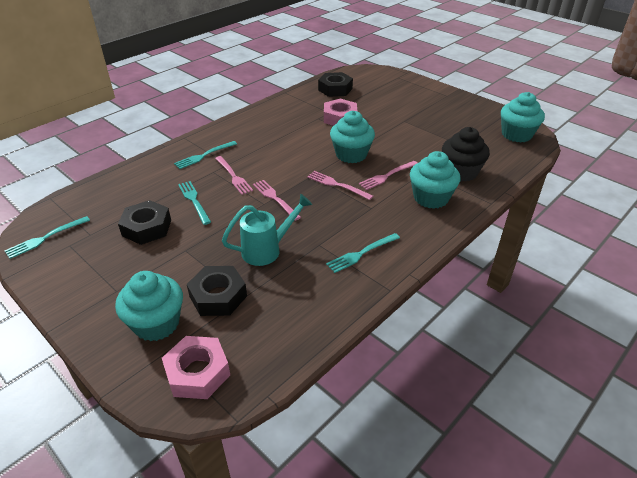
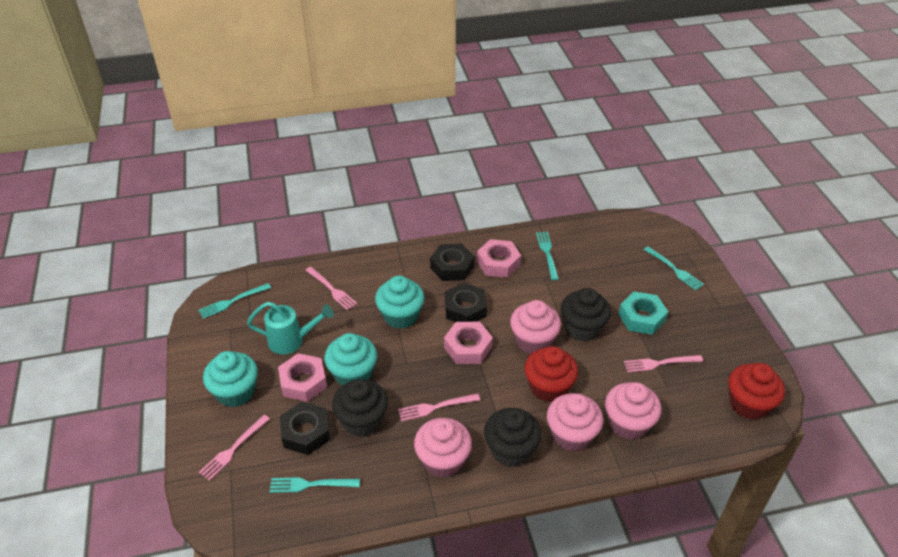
black cupcake: 1 -> 3
pink cupcake: 0 -> 4
pink nut: 2 -> 3
red cupcake: 0 -> 2
turquoise cupcake: 4 -> 3
turquoise nut: 0 -> 1

